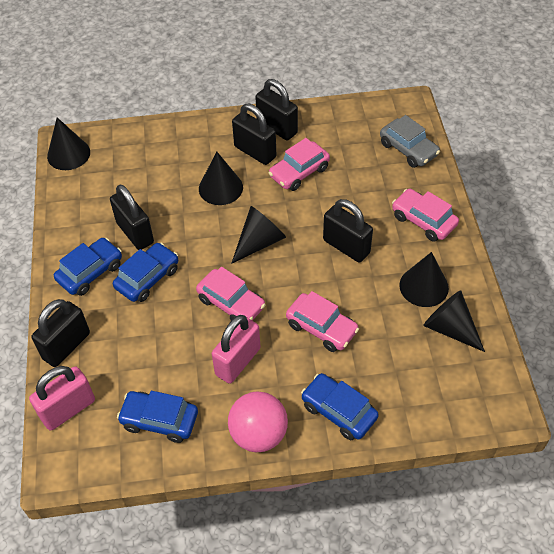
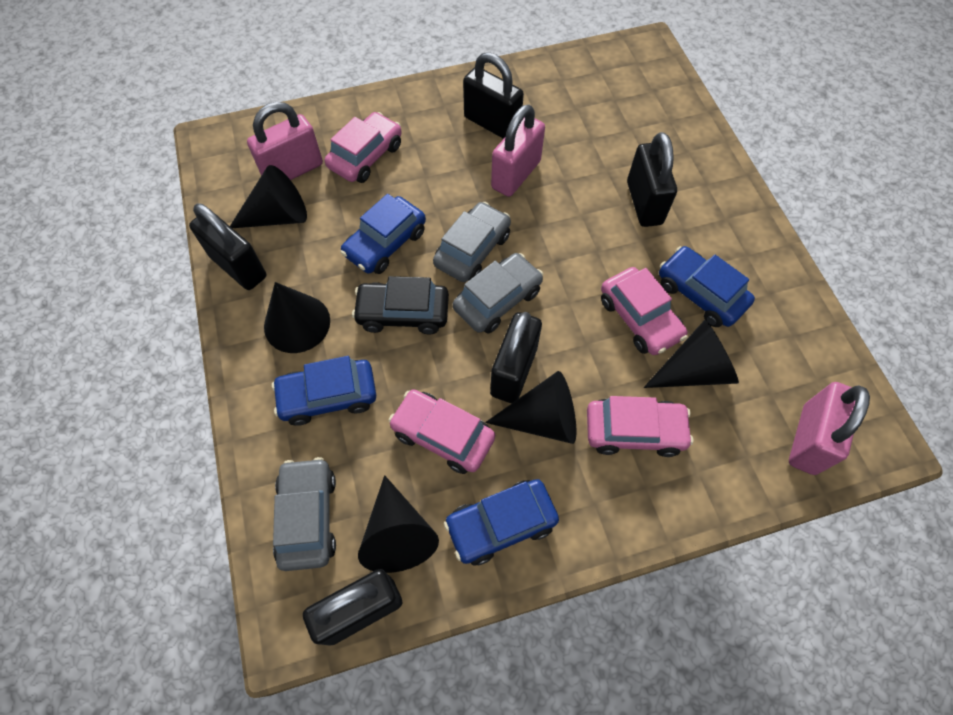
black car: 0 -> 1
grey car: 1 -> 3
pink ball: 1 -> 0
pink padlock: 2 -> 3

